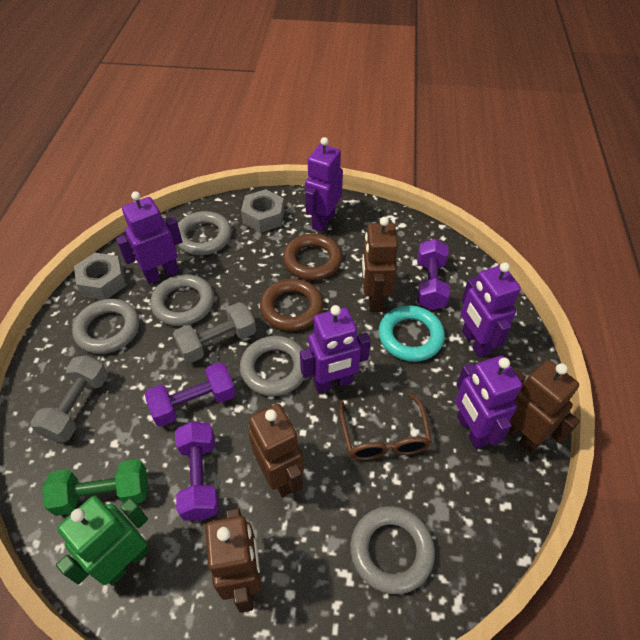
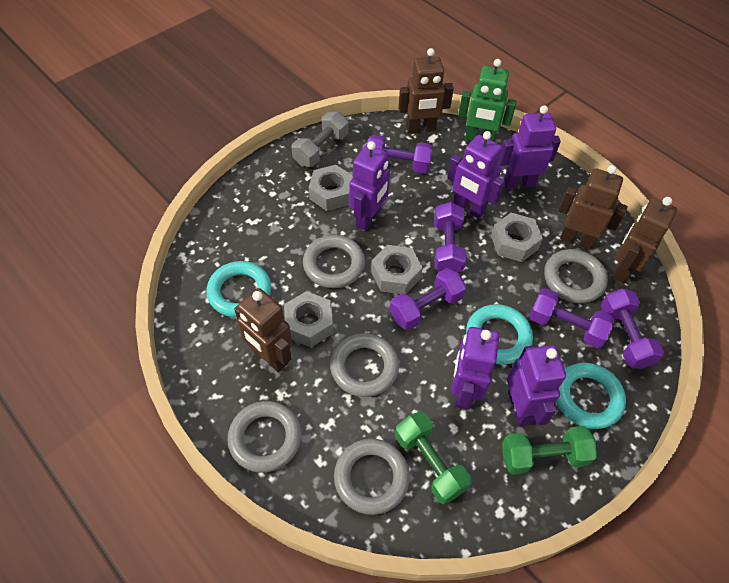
brown glasses: 1 -> 0
brown ring: 2 -> 0
green dumbbell: 1 -> 2
grey dumbbell: 2 -> 1
grey nut: 2 -> 4
purple dumbbell: 3 -> 5
turquoise ring: 1 -> 3

